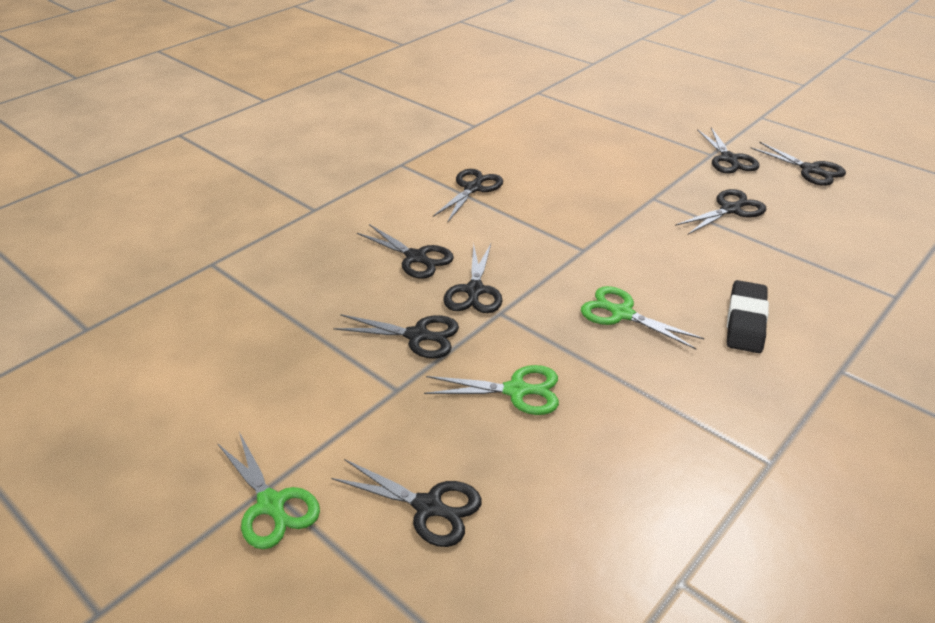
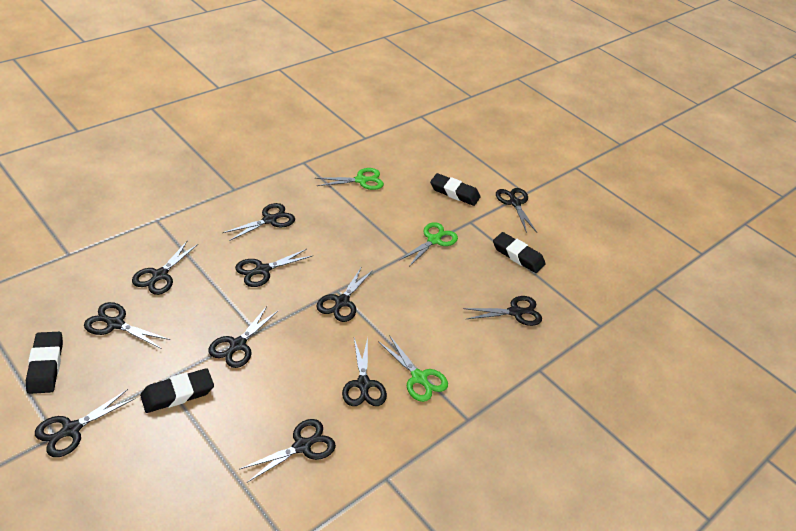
black eraser: 1 -> 4
black scissors: 8 -> 11

